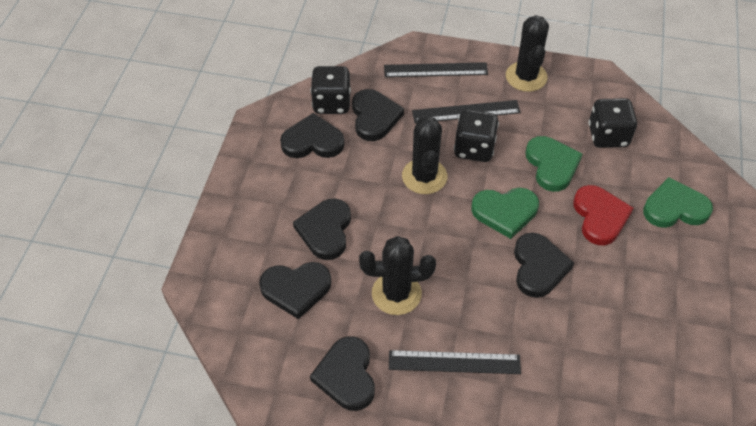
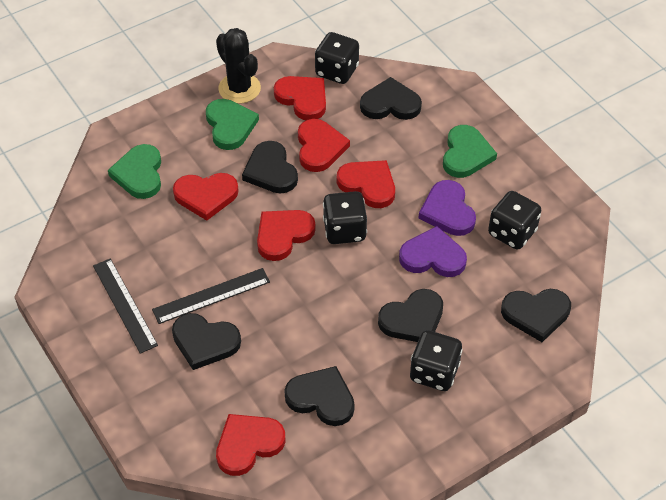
black cactus: 3 -> 1
black dice: 3 -> 4
black ruler: 3 -> 2
purple heart: 0 -> 2
red heart: 1 -> 6

